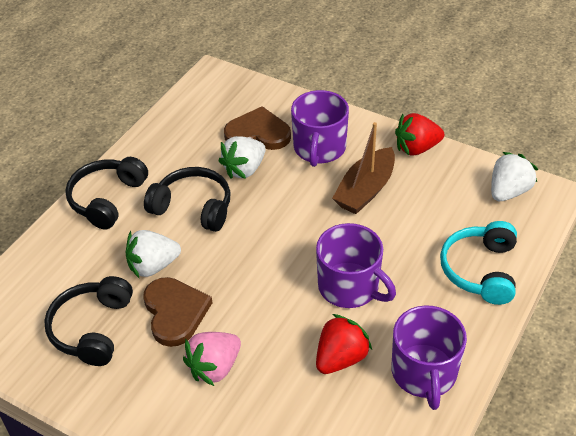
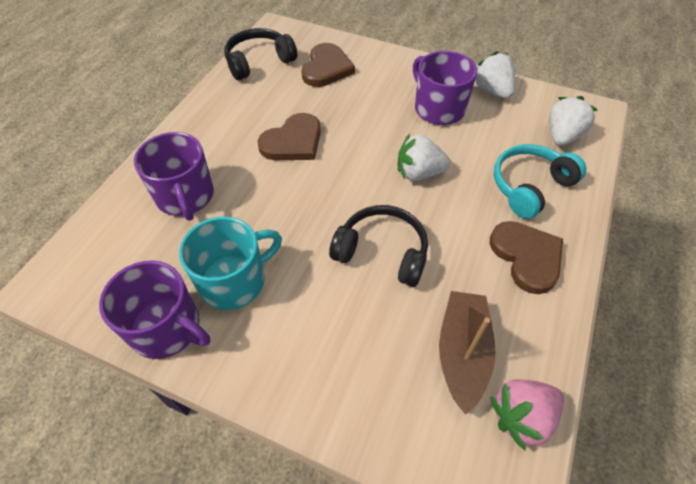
black headphones: 3 -> 2
brown heart: 2 -> 3
red strawberry: 2 -> 0
turquoise mug: 0 -> 1

